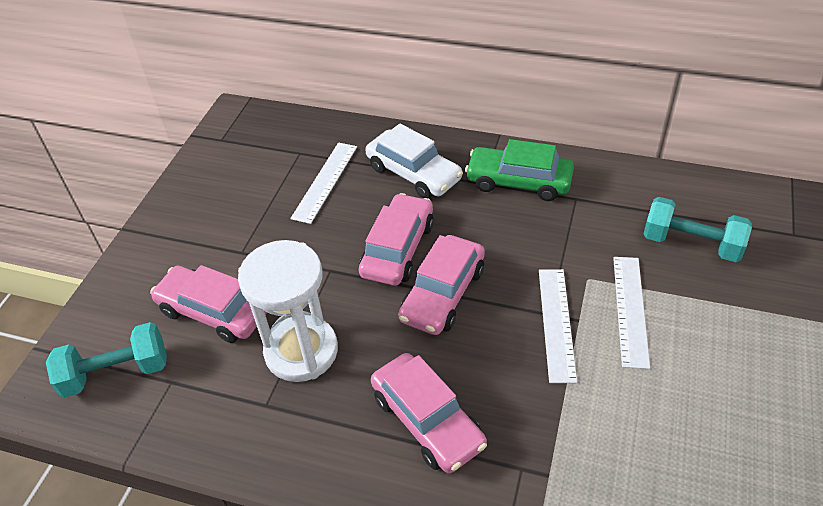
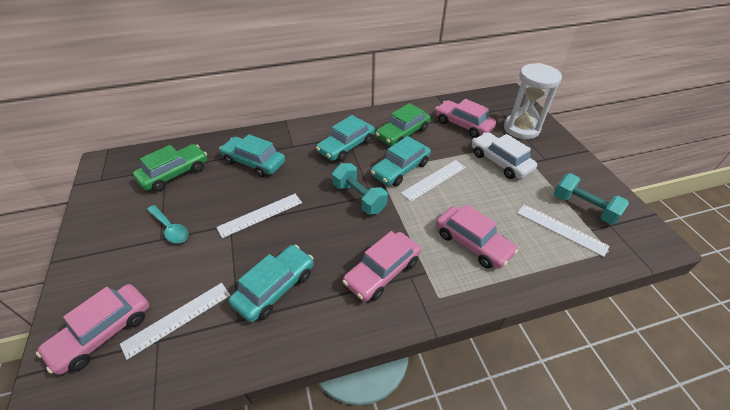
green car: 1 -> 2
turquoise car: 0 -> 4
turquoise spoon: 0 -> 1
white ruler: 3 -> 4

